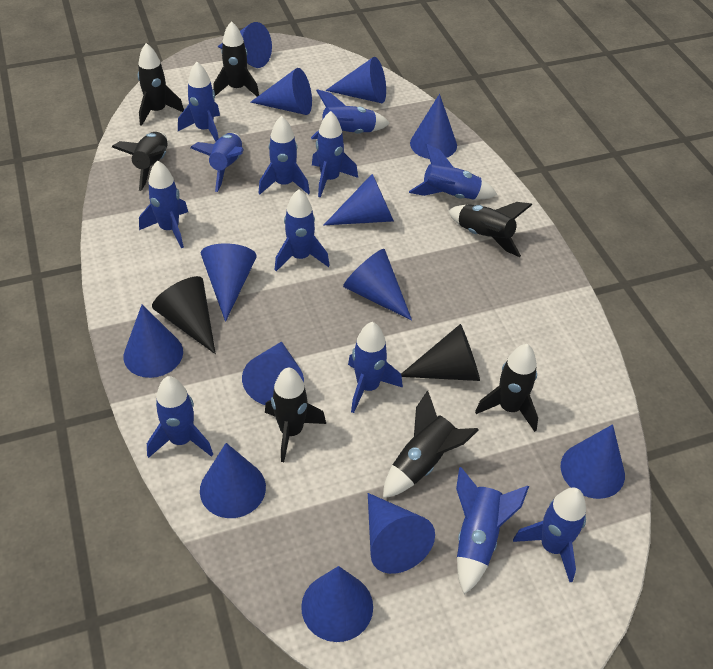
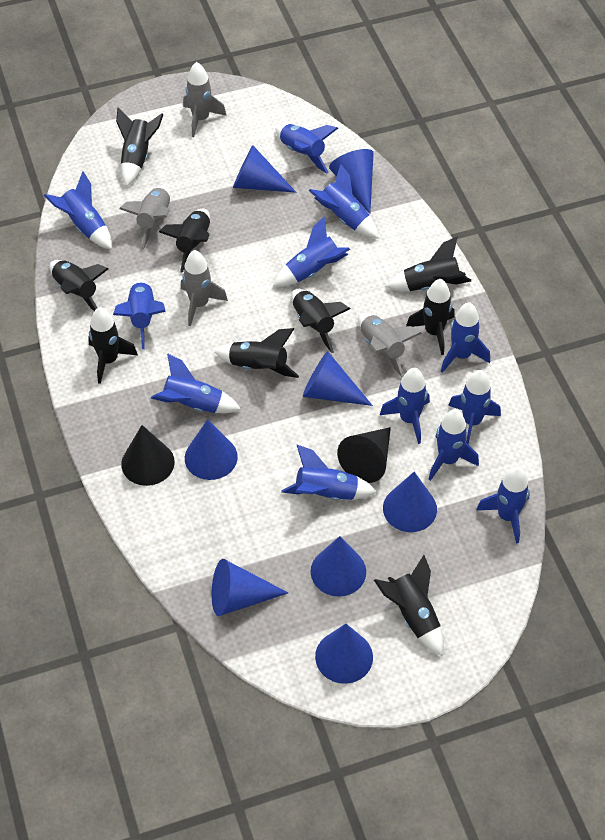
black rocket: 7 -> 9
blue cone: 13 -> 8
grey rocket: 0 -> 4

